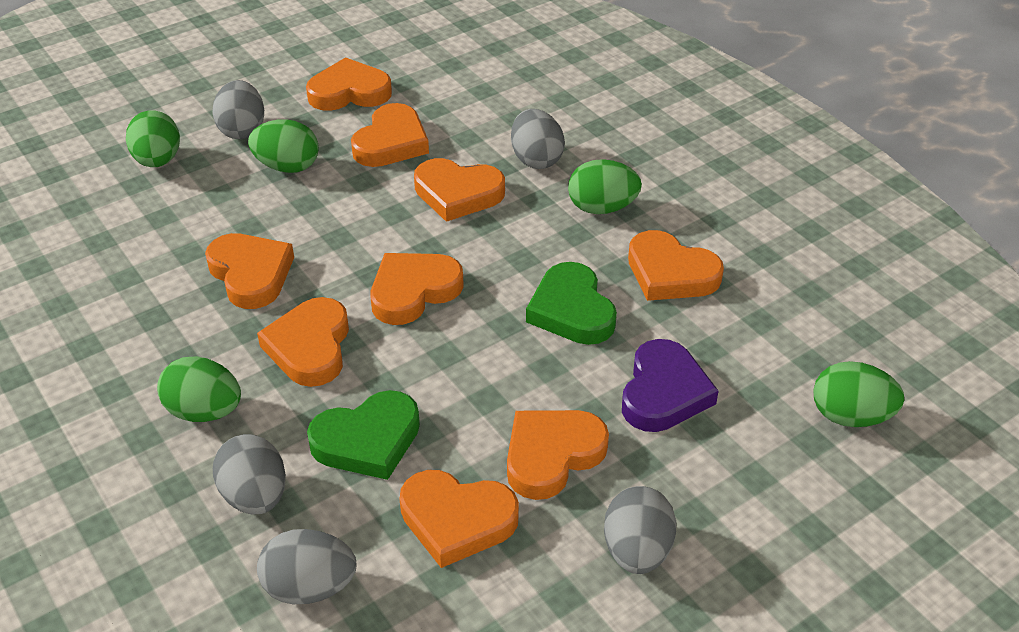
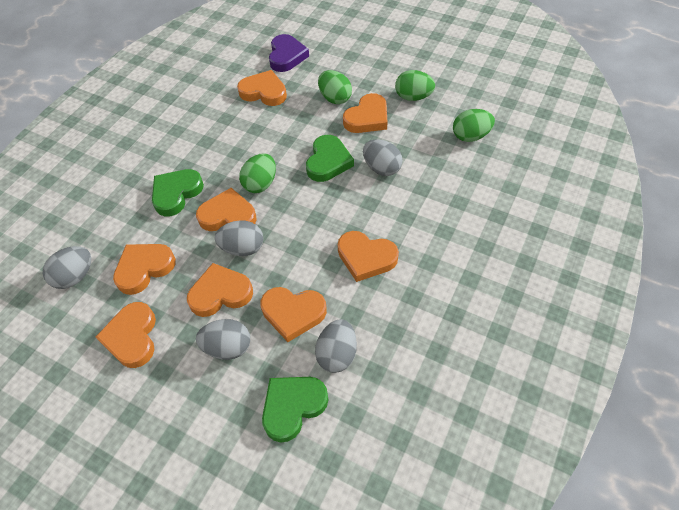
green egg: 5 -> 4
green heart: 2 -> 3
orange heart: 9 -> 8

